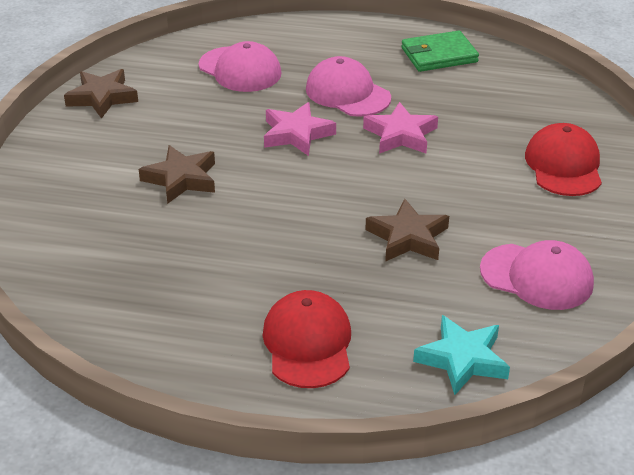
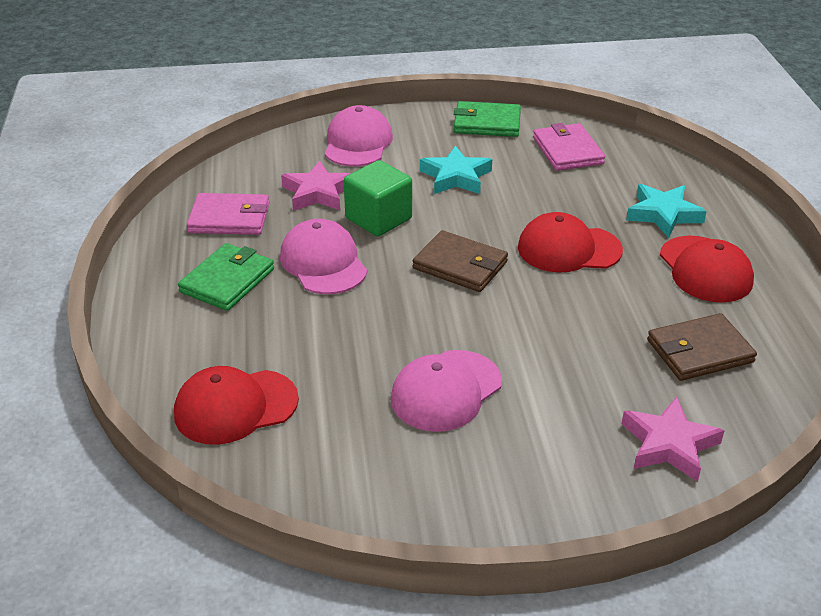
brown star: 3 -> 0
brown wallet: 0 -> 2
green cube: 0 -> 1
green wallet: 1 -> 2
pink wallet: 0 -> 2
red cap: 2 -> 3
turquoise star: 1 -> 2

